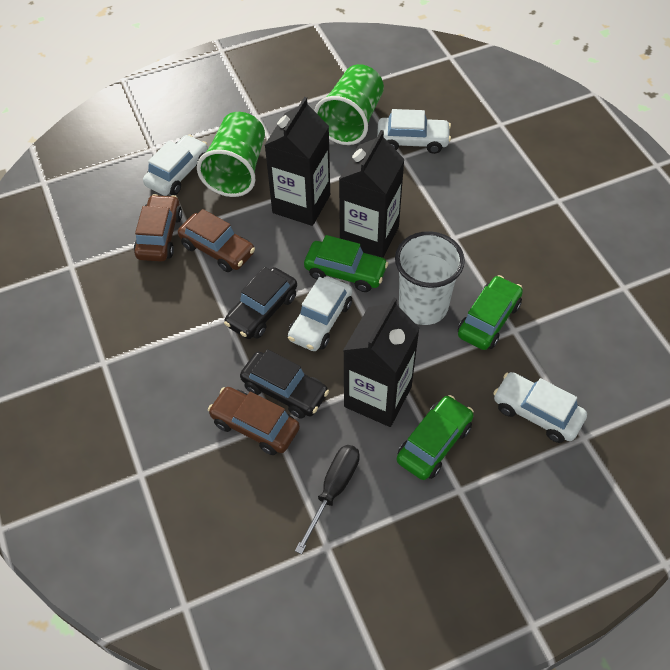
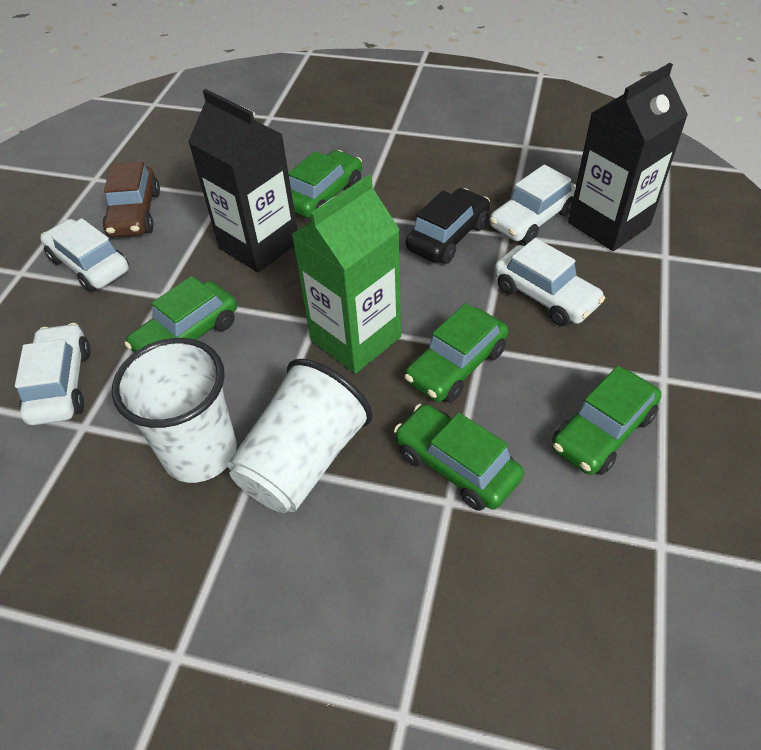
black car: 2 -> 1
black carton: 3 -> 2
black screwdriver: 1 -> 0
brown car: 3 -> 1
green car: 3 -> 5
green carton: 0 -> 1
green cup: 2 -> 0
white cup: 1 -> 2

